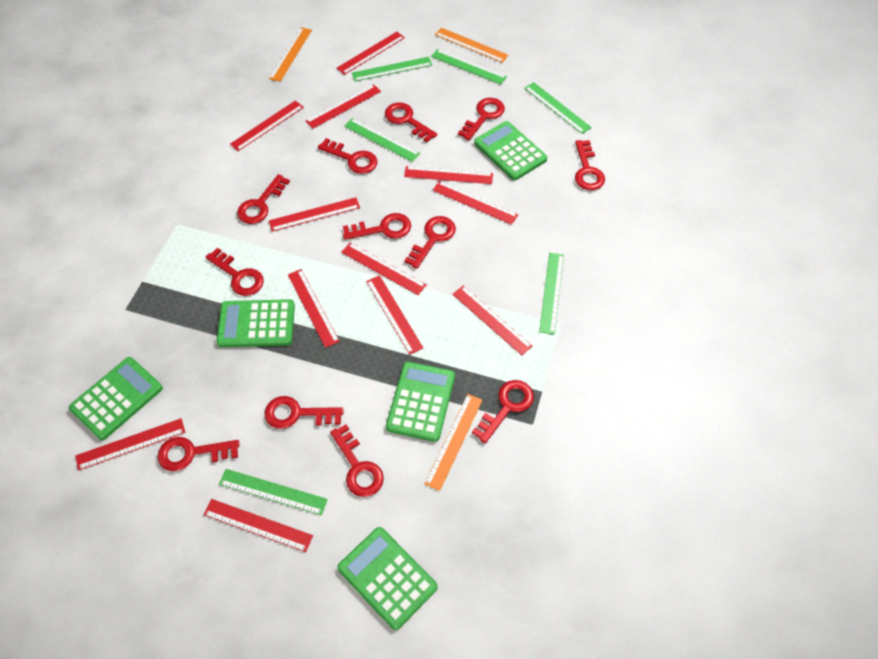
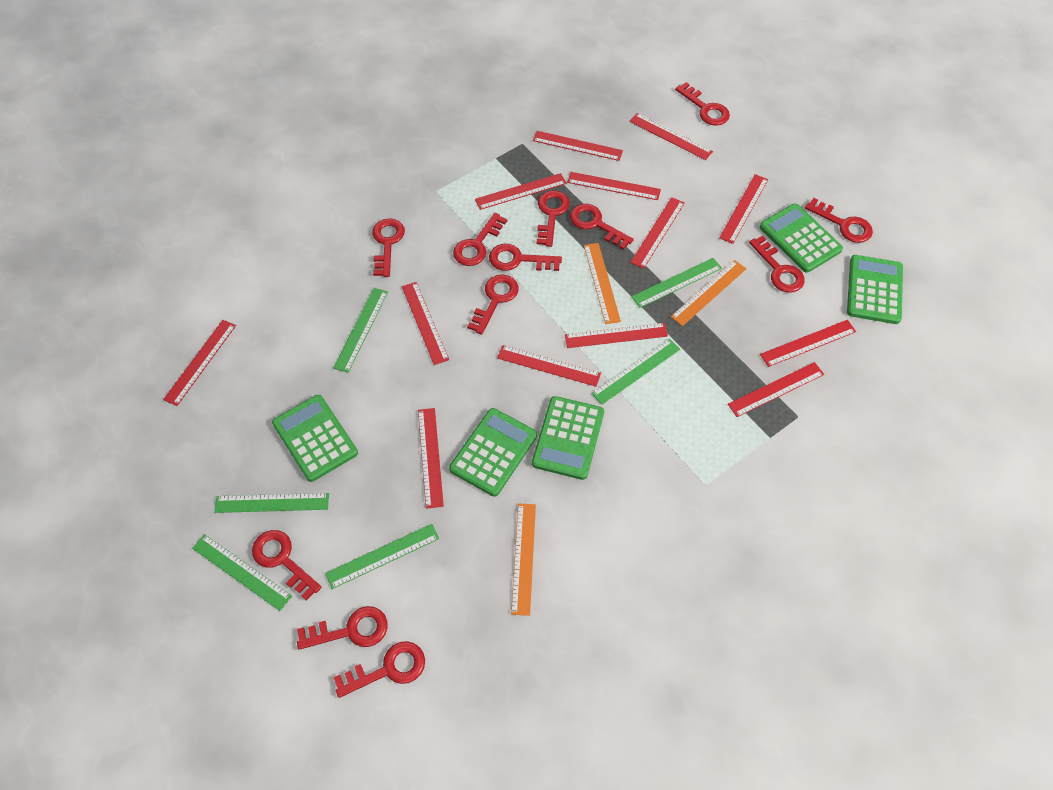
red ruler: 12 -> 13

